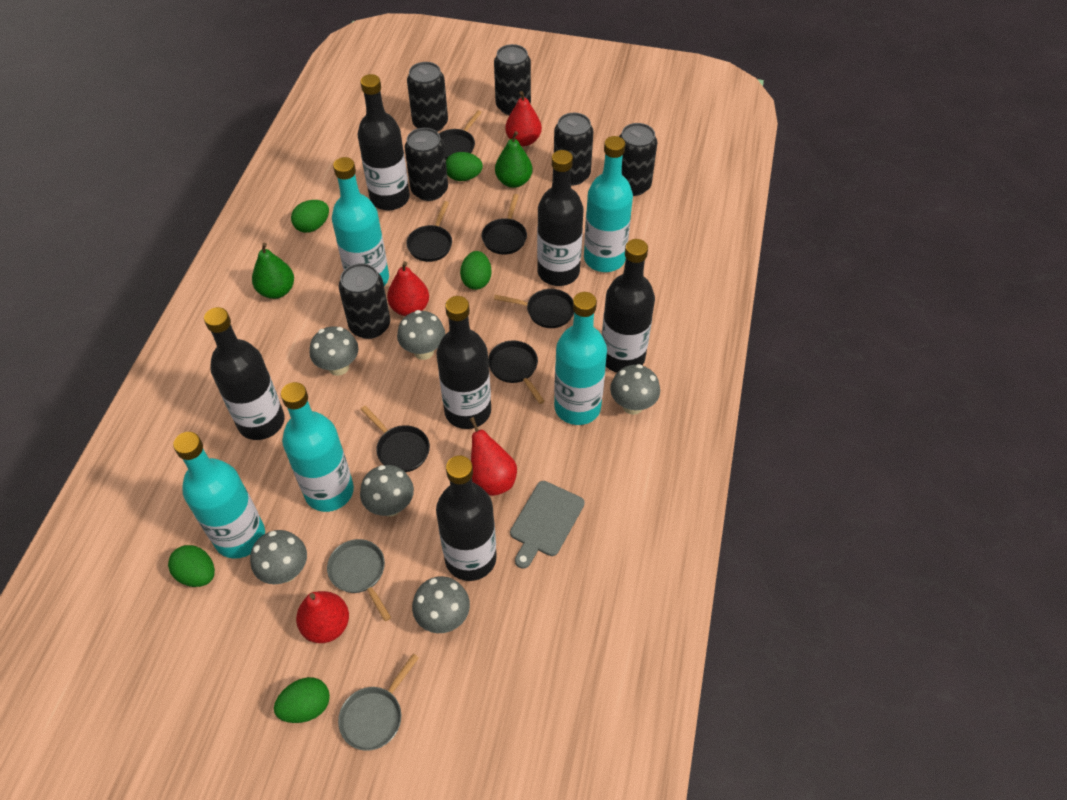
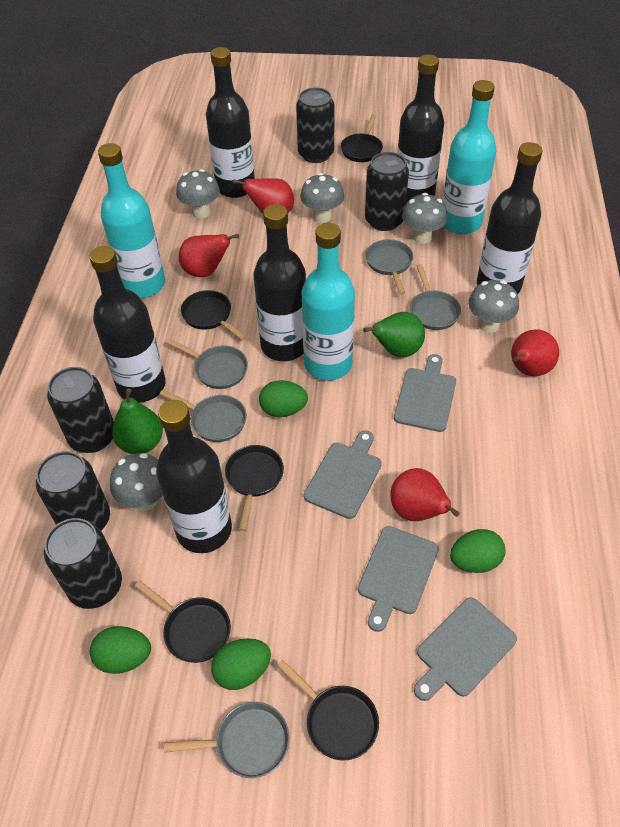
black can: 6 -> 5
black pan: 6 -> 5
green egg: 5 -> 4
grey cutting board: 1 -> 4
grey mushroom: 6 -> 5
grey pan: 2 -> 5
turquoise bottle: 5 -> 3

